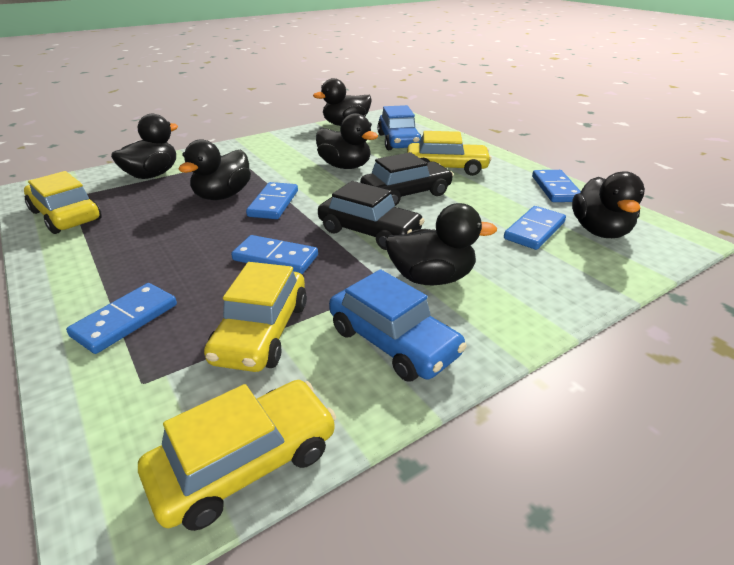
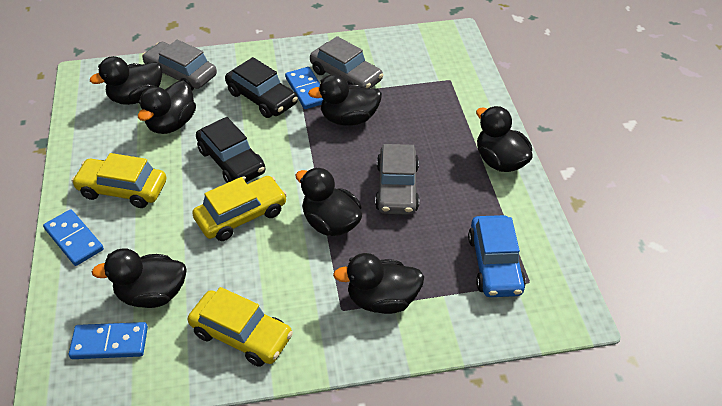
black duck: 6 -> 7
blue car: 2 -> 1
blue domino: 5 -> 3
grey car: 0 -> 3
yellow car: 4 -> 3

